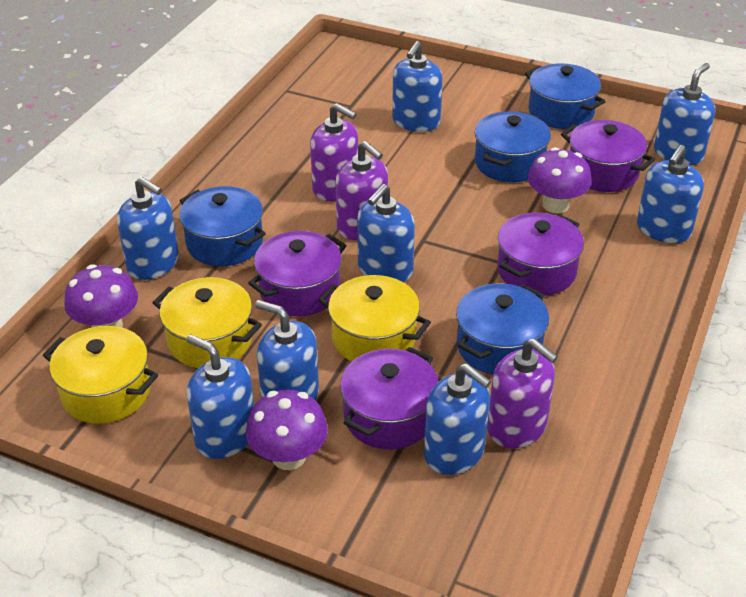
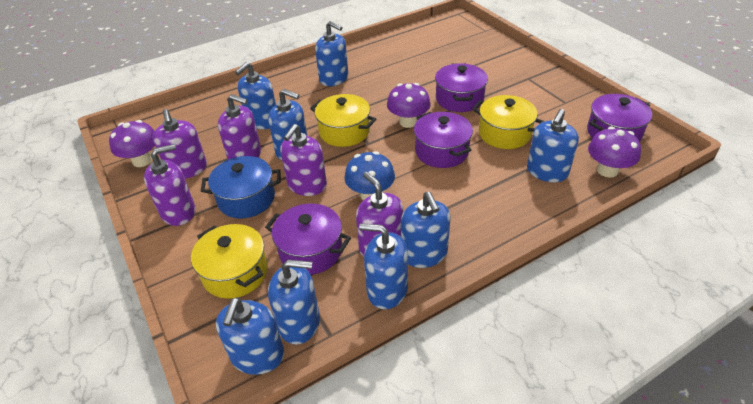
blue mushroom: 0 -> 1
blue pot: 4 -> 1
purple soap dispenser: 3 -> 5

